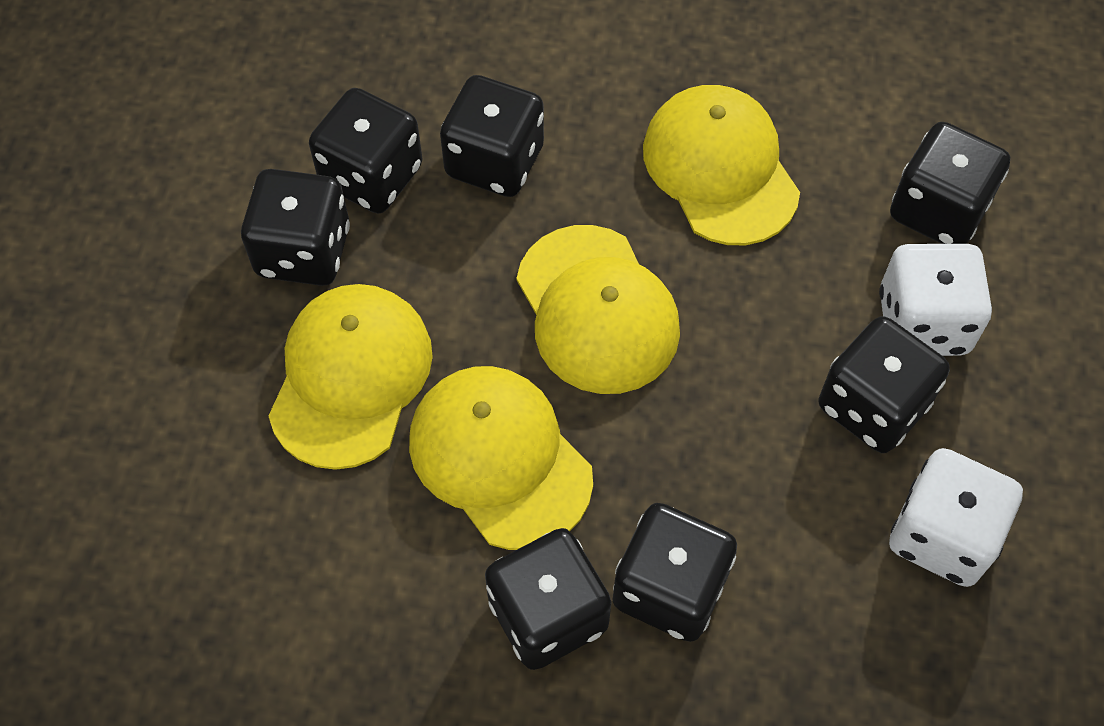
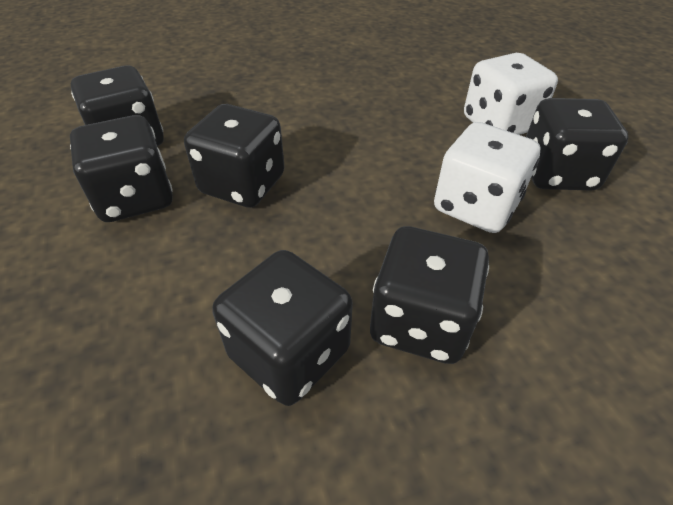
black dice: 7 -> 6
yellow cap: 4 -> 0

